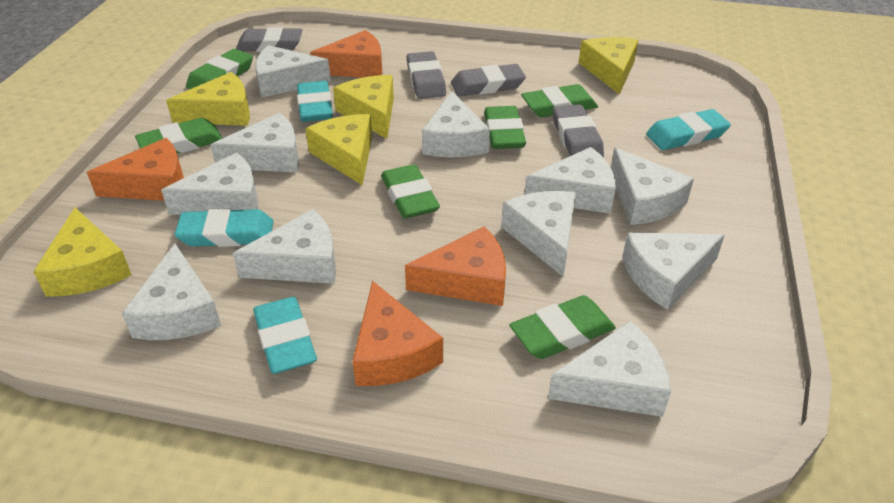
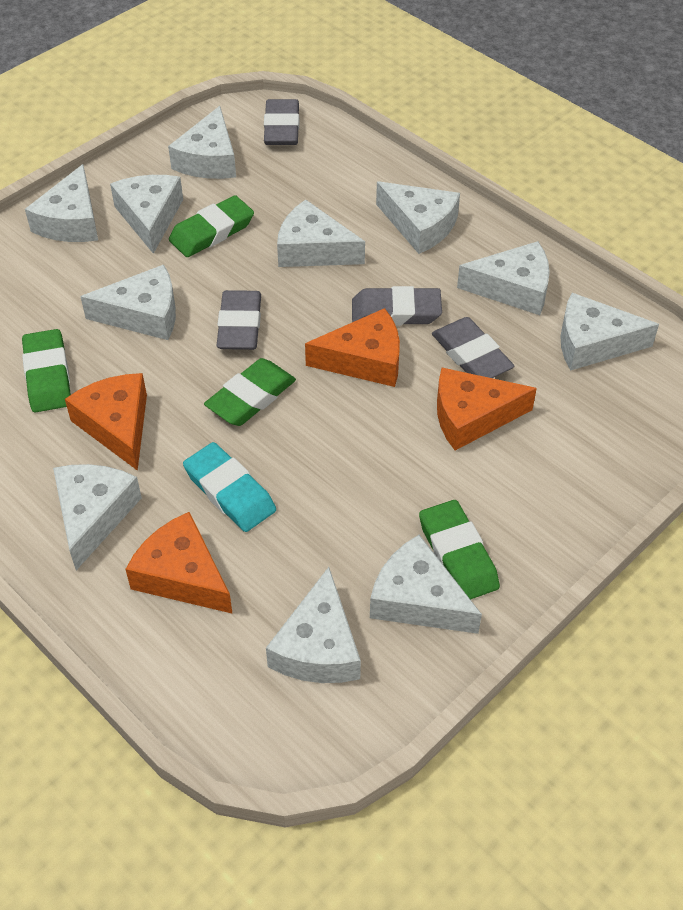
green eraser: 6 -> 4
turquoise eraser: 4 -> 1
yellow cheese: 5 -> 0

